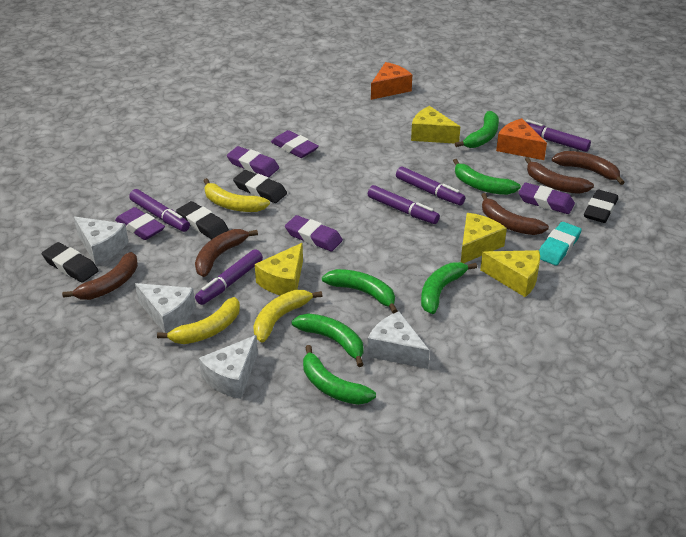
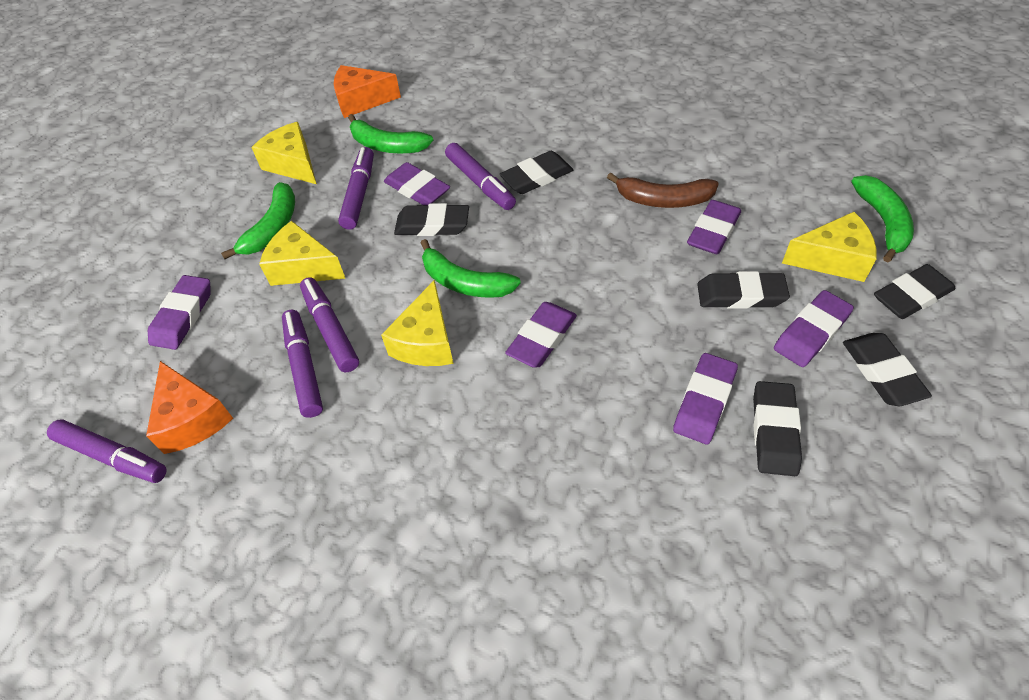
black eraser: 4 -> 6
brown banana: 5 -> 1
green banana: 6 -> 4
purple eraser: 5 -> 6
turquoise eraser: 1 -> 0
white cheese: 4 -> 0
yellow banana: 3 -> 0

